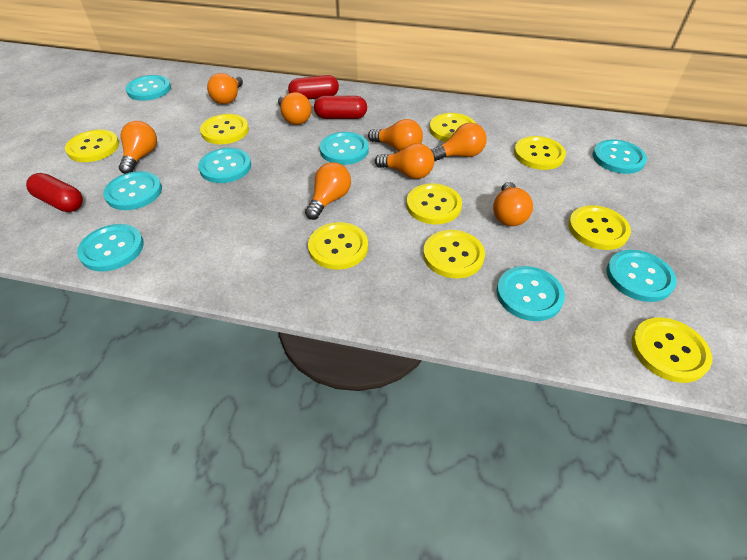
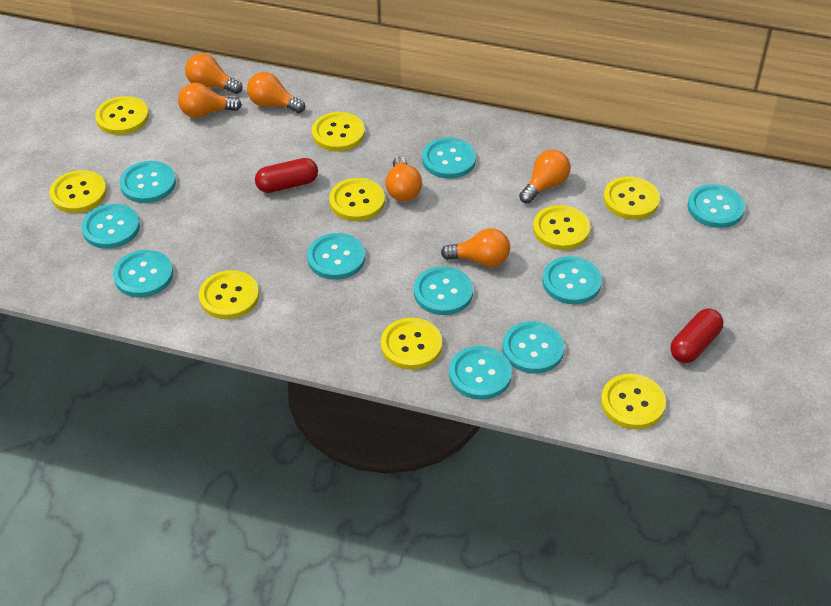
orange light bulb: 8 -> 6
red capsule: 3 -> 2
turquoise button: 8 -> 10

